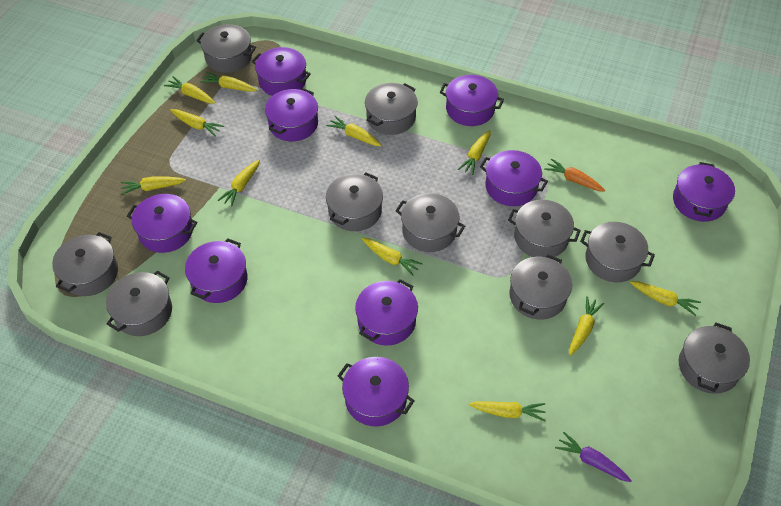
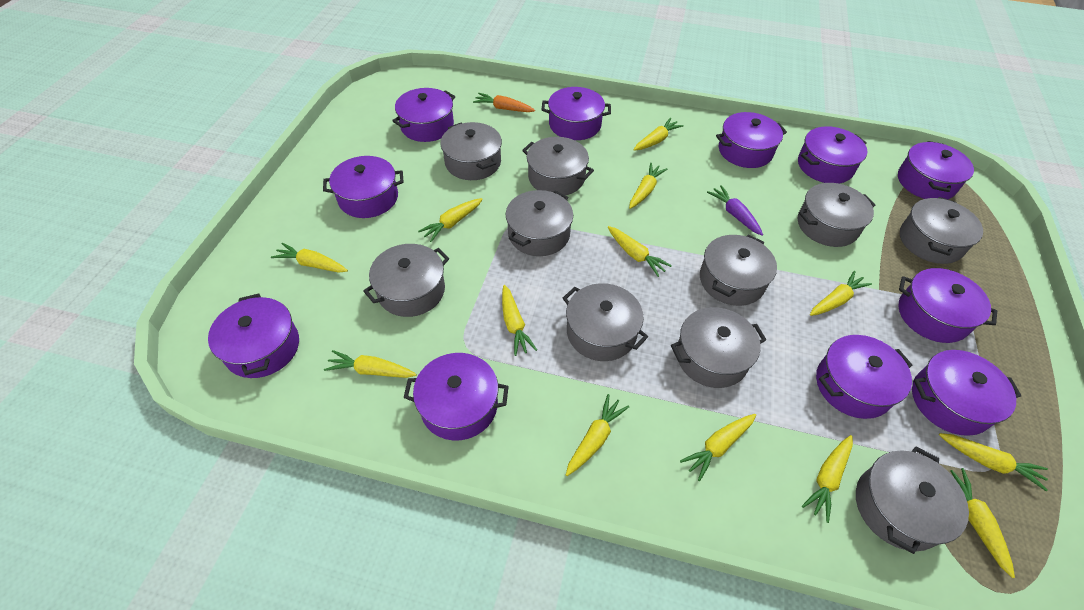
purple pot: 9 -> 11
yellow carrot: 11 -> 13

